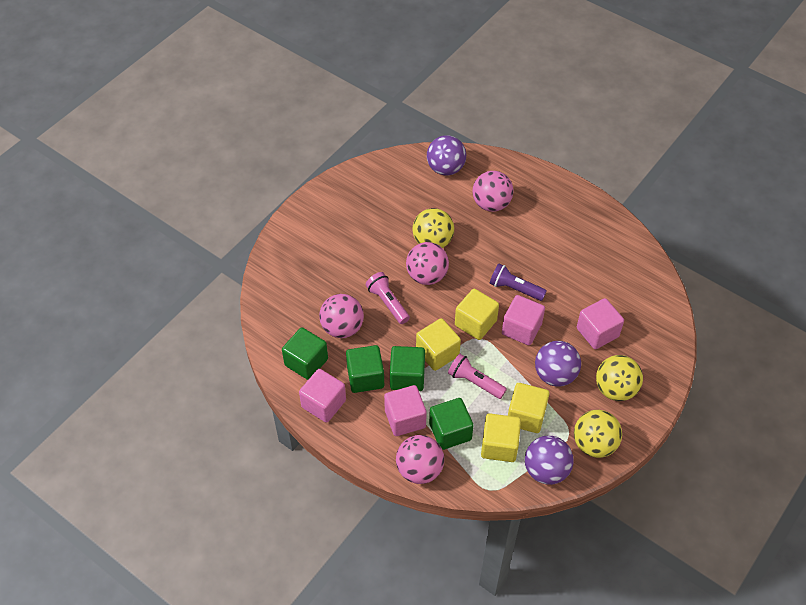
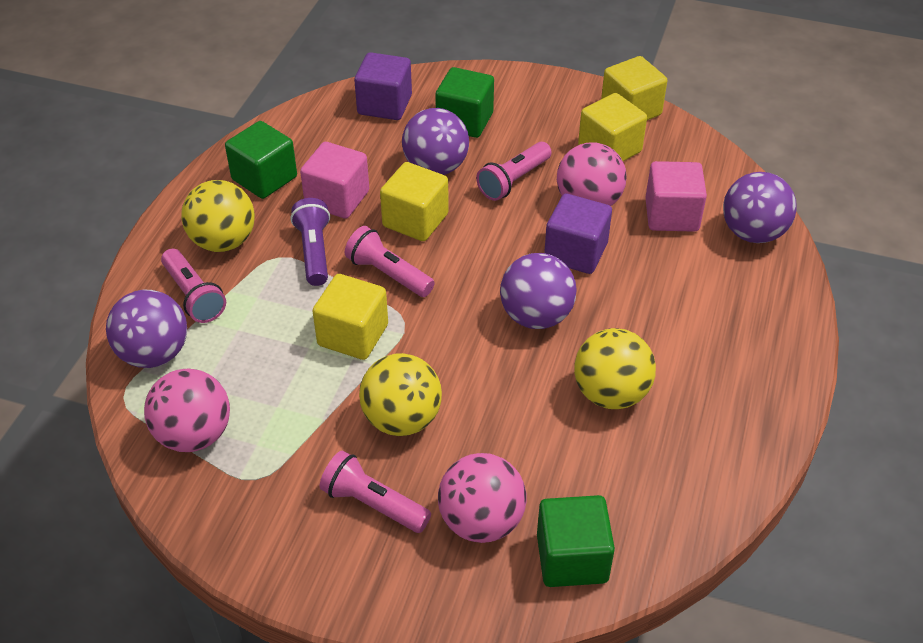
green cube: 4 -> 3
pink ball: 4 -> 3
pink cube: 4 -> 2
pink flashlight: 2 -> 4
purple ball: 3 -> 4
purple cube: 0 -> 2

